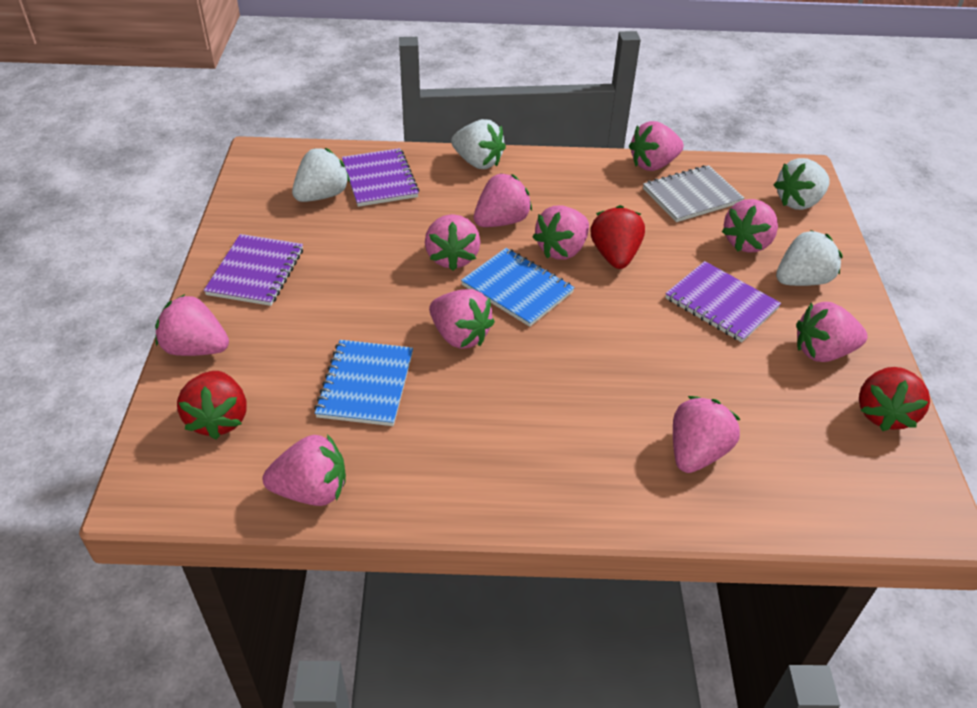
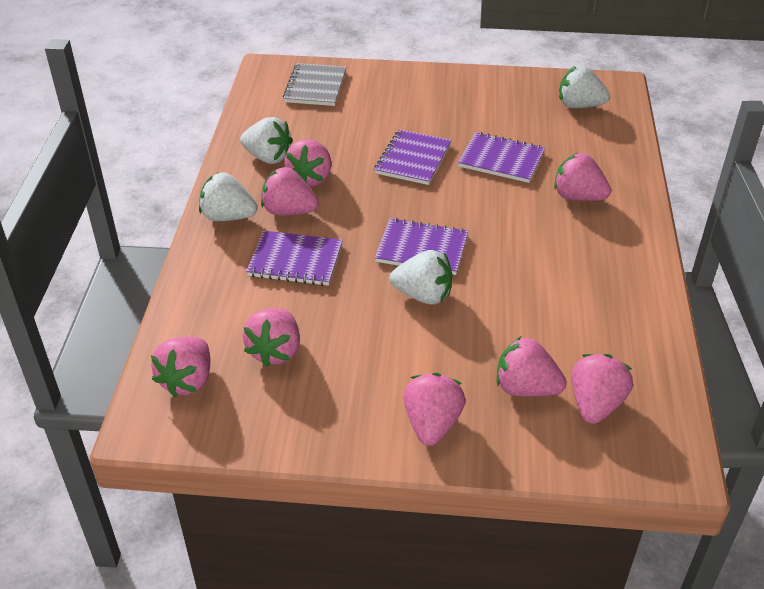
blue notebook: 2 -> 0
pink strawberry: 10 -> 8
purple notebook: 3 -> 4
red strawberry: 3 -> 0

